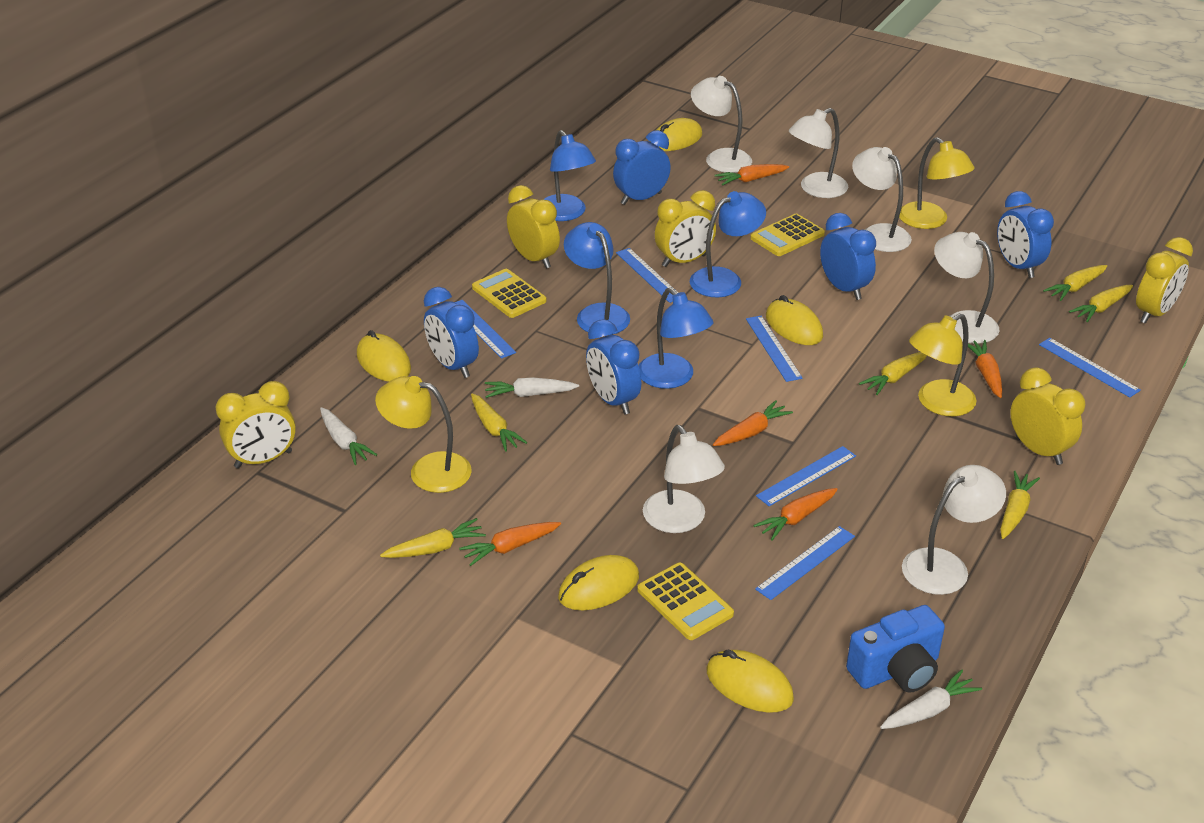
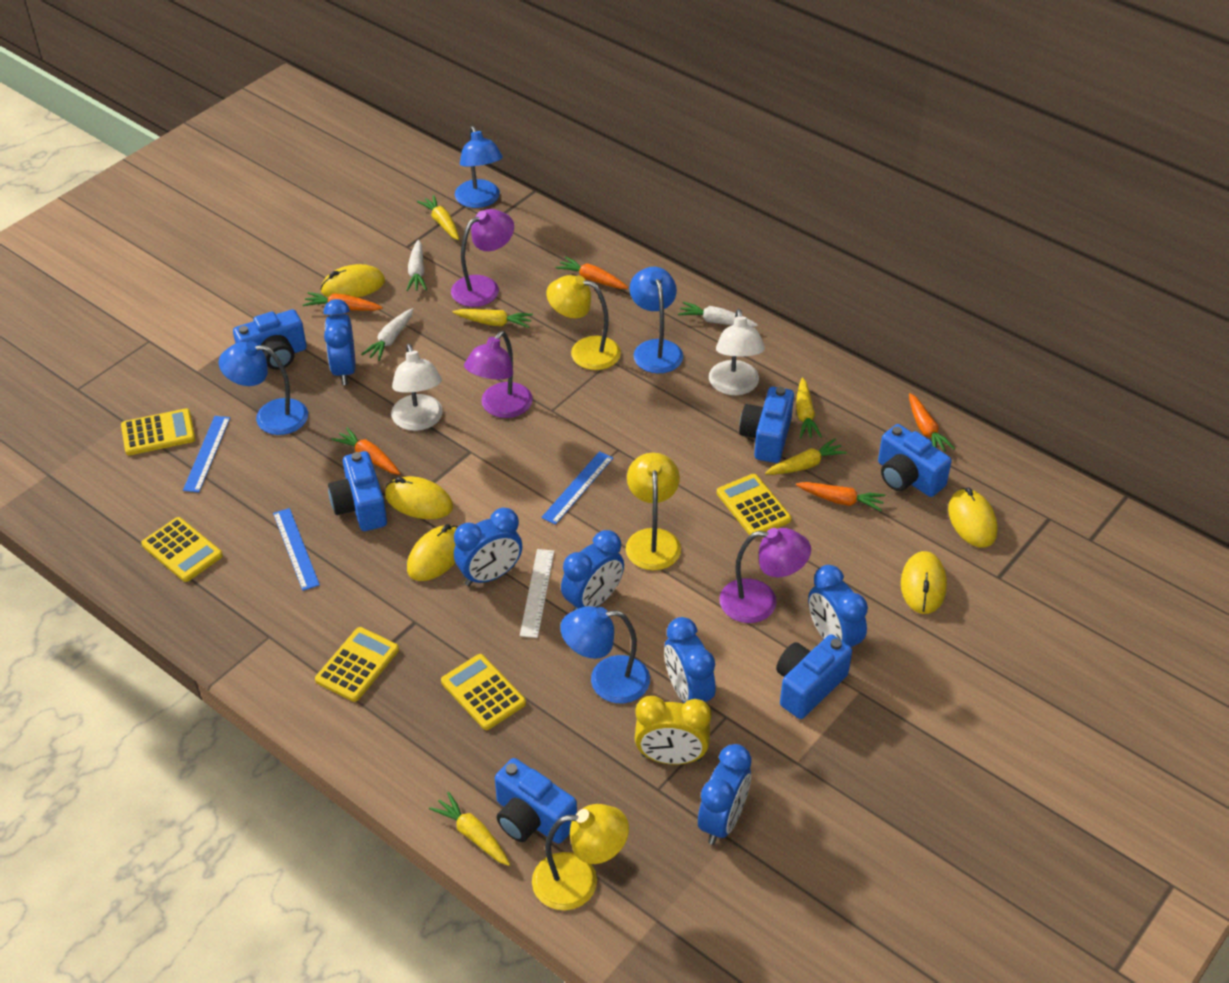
blue camera: 1 -> 6
blue clock: 5 -> 6
blue ruler: 6 -> 3
purple lamp: 0 -> 3
white lamp: 6 -> 2
white ruler: 0 -> 1
yellow calculator: 3 -> 5
yellow carrot: 6 -> 5
yellow clock: 5 -> 1

